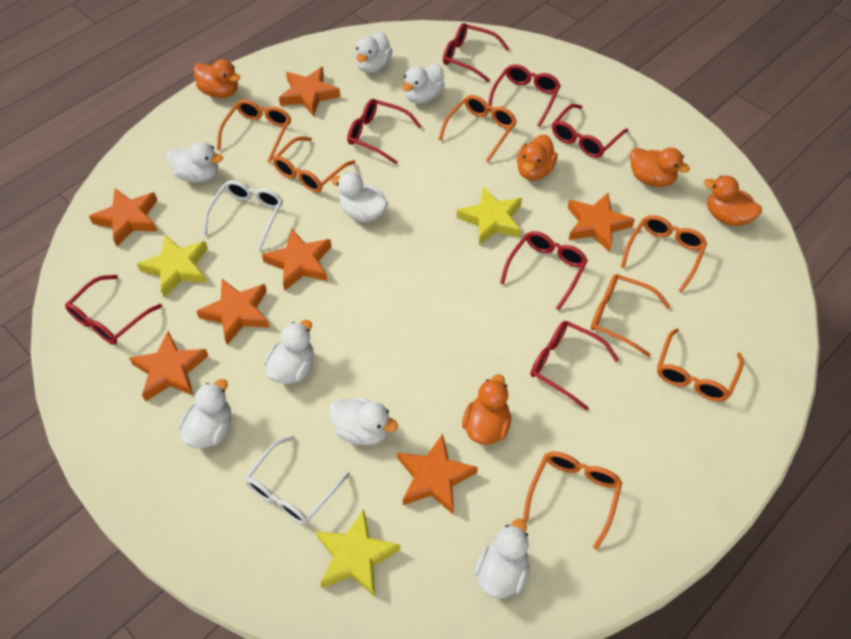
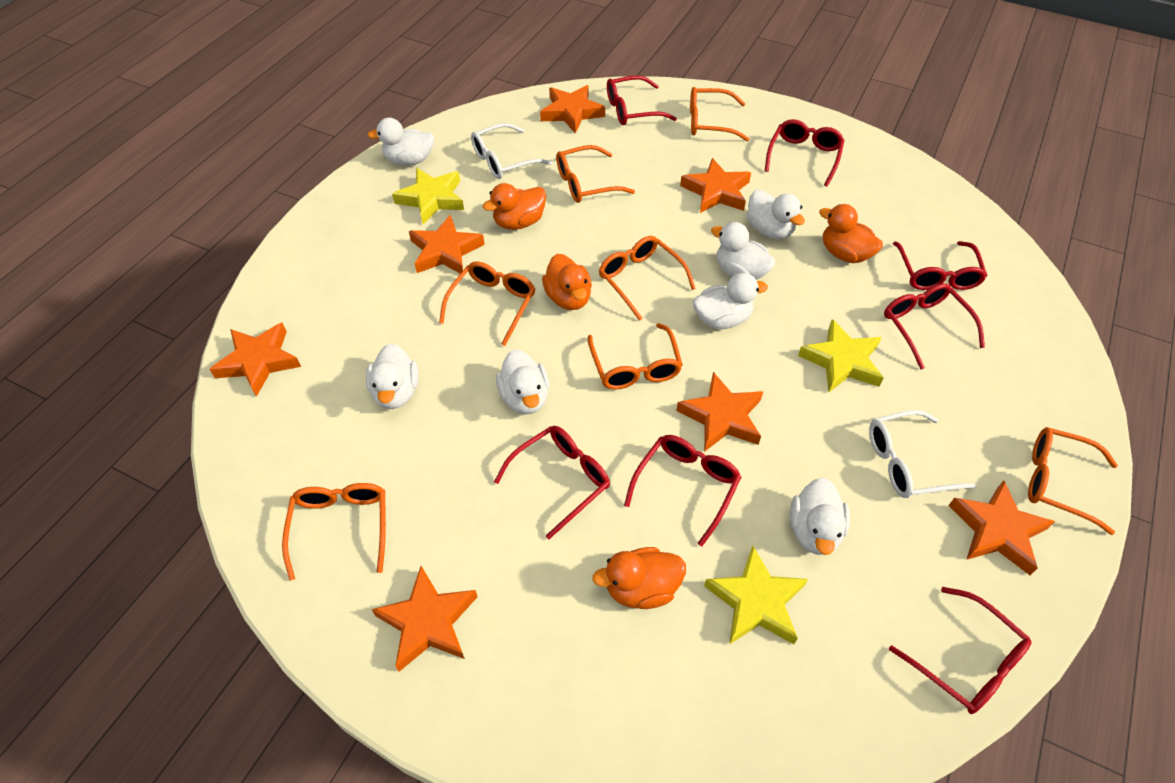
orange duck: 5 -> 4
white duck: 8 -> 7

